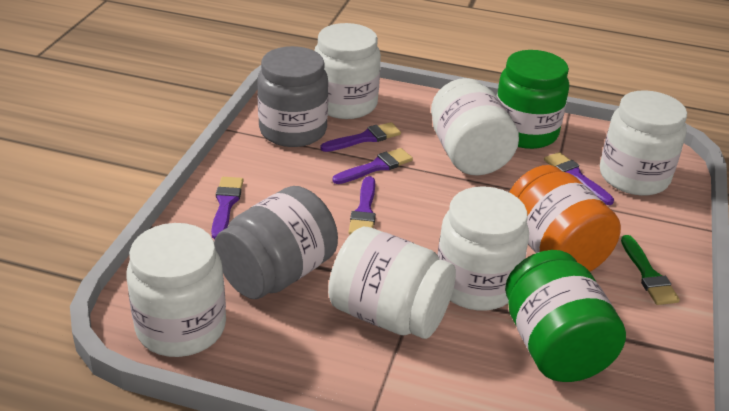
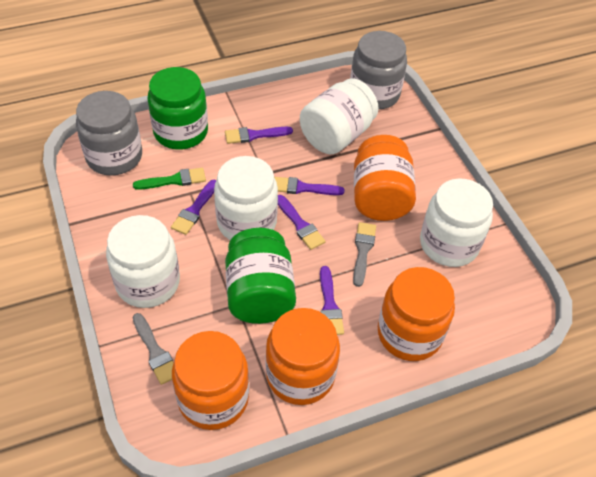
grey brush: 0 -> 2
orange jar: 1 -> 4
white jar: 6 -> 4

